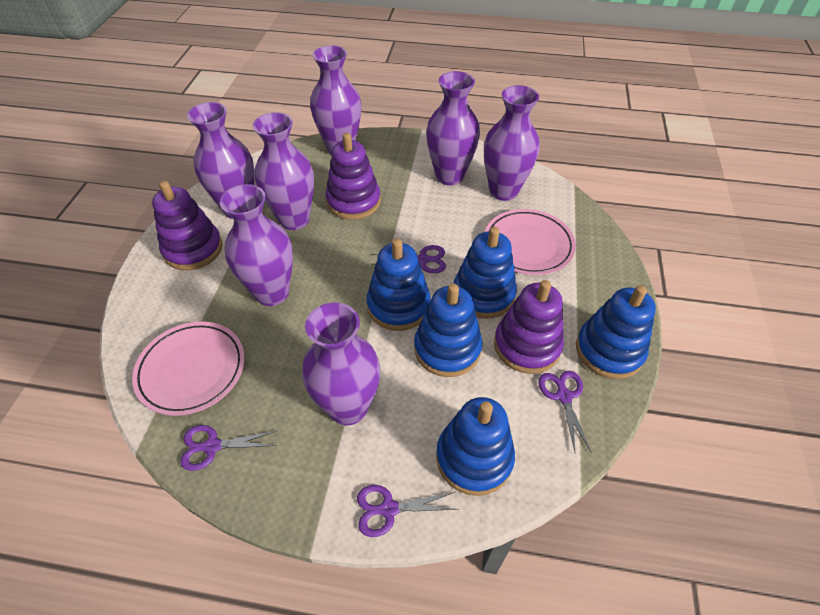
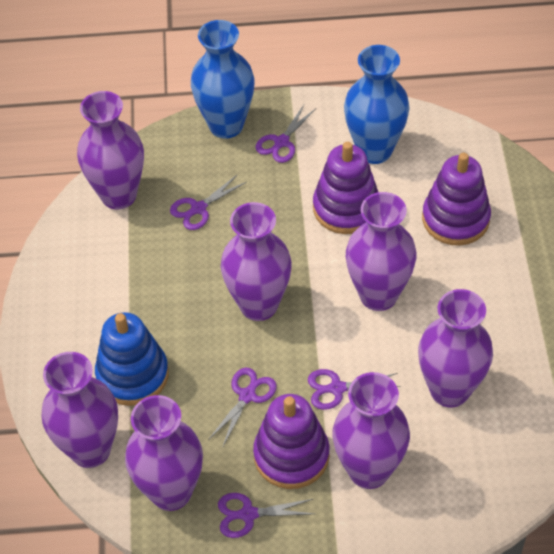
blue stacking toy: 5 -> 1
blue vase: 0 -> 2
pink plate: 2 -> 0
purple scissors: 4 -> 5

